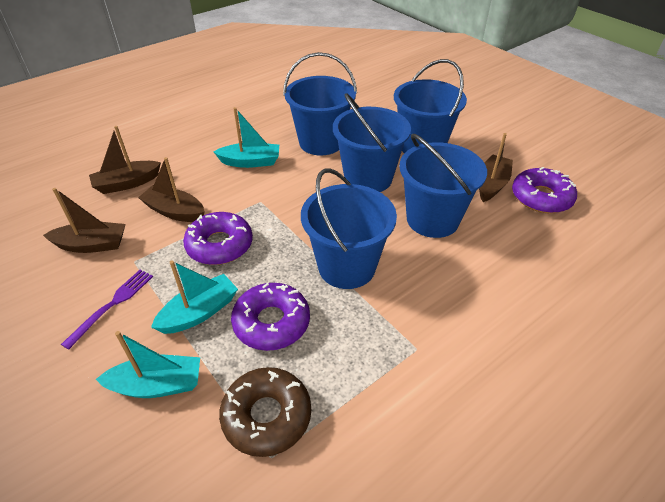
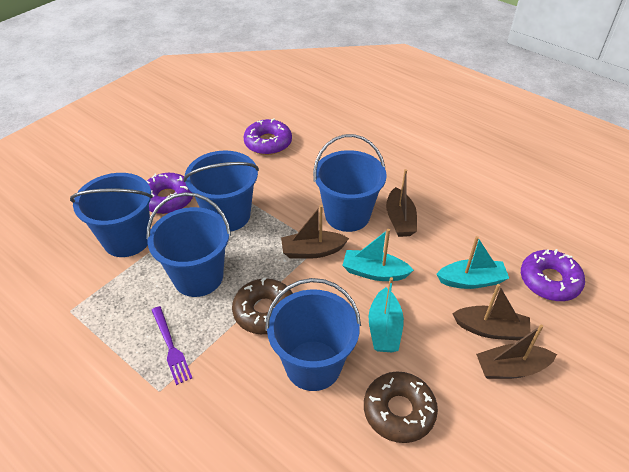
brown donut: 1 -> 2

